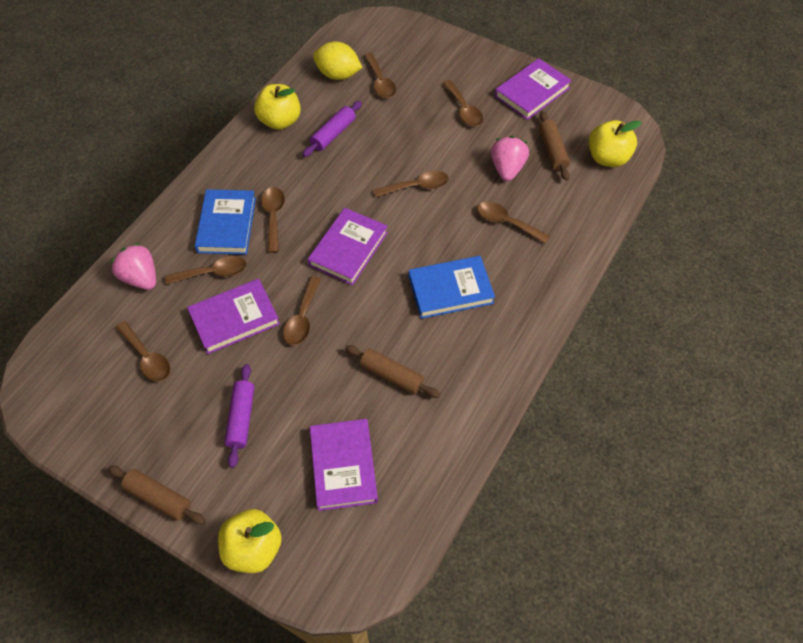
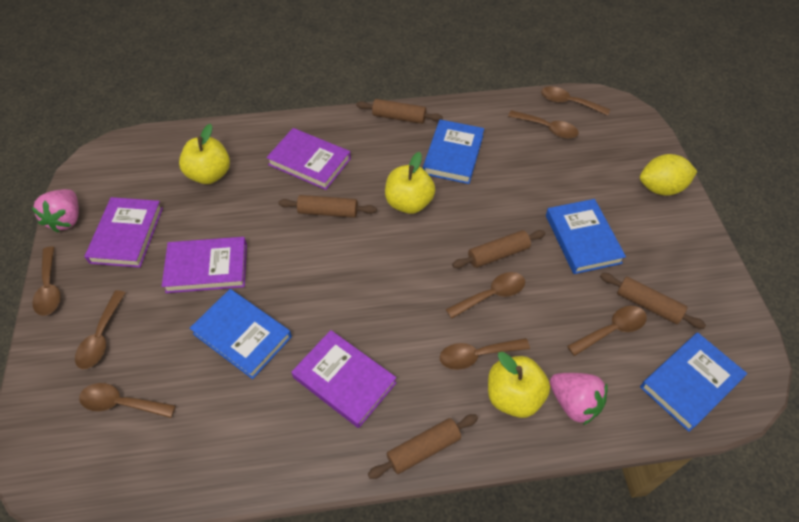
blue book: 2 -> 4
brown rolling pin: 3 -> 5
purple rolling pin: 2 -> 0

